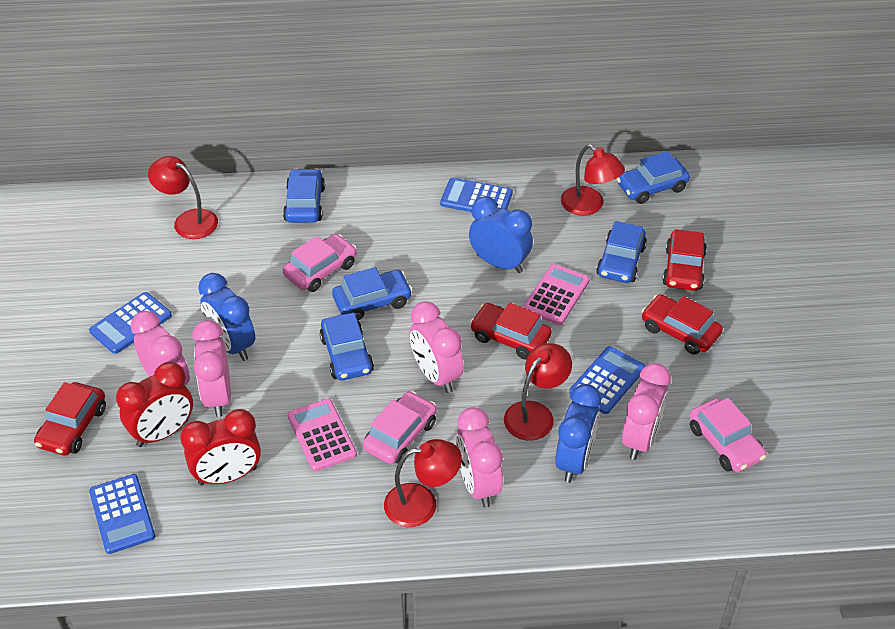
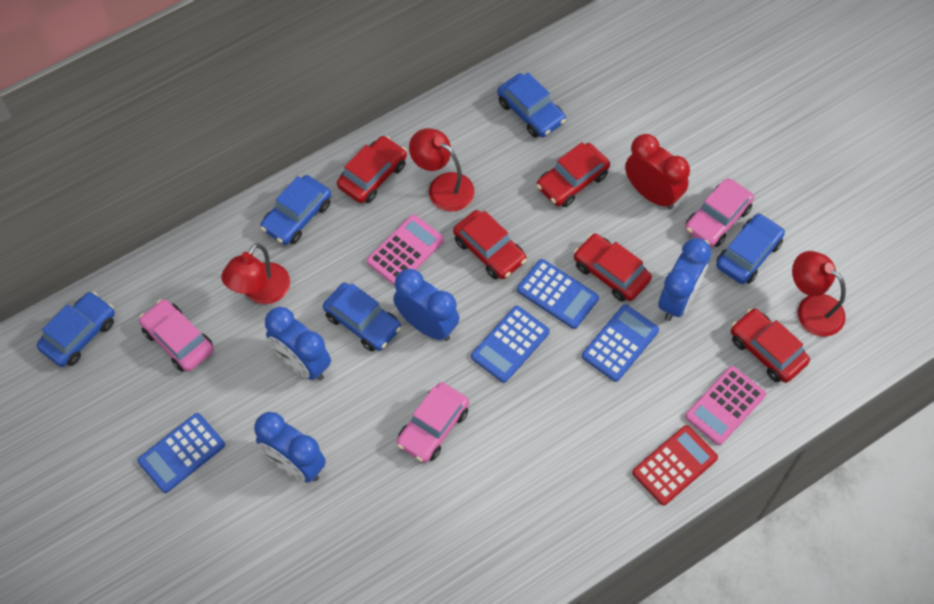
blue clock: 3 -> 4
pink clock: 5 -> 0
red calculator: 0 -> 1
red car: 4 -> 5
red clock: 2 -> 1
red lamp: 4 -> 3

